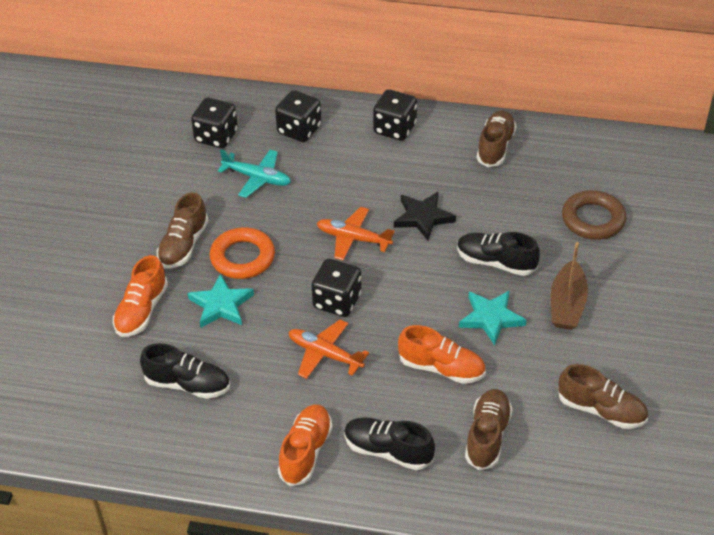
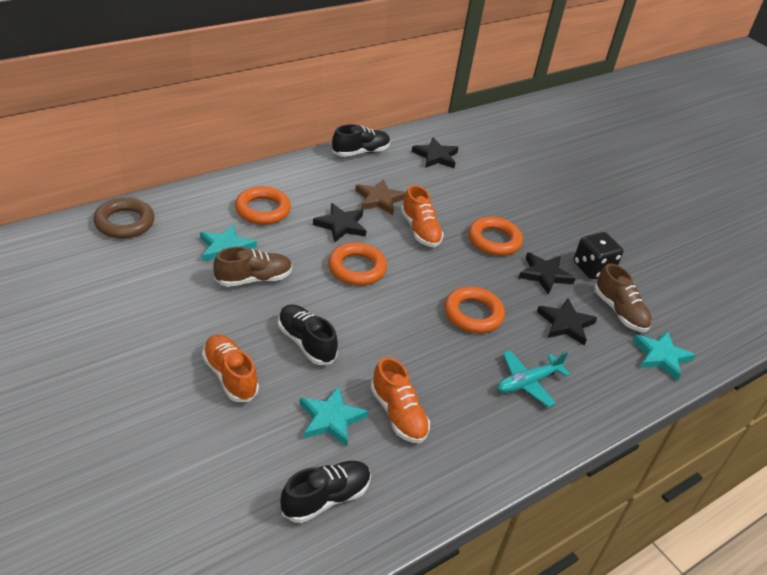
black dice: 4 -> 1
black star: 1 -> 4
brown boat: 1 -> 0
brown shoe: 4 -> 2
brown star: 0 -> 1
orange plane: 2 -> 0
orange ring: 1 -> 4
turquoise star: 2 -> 3

